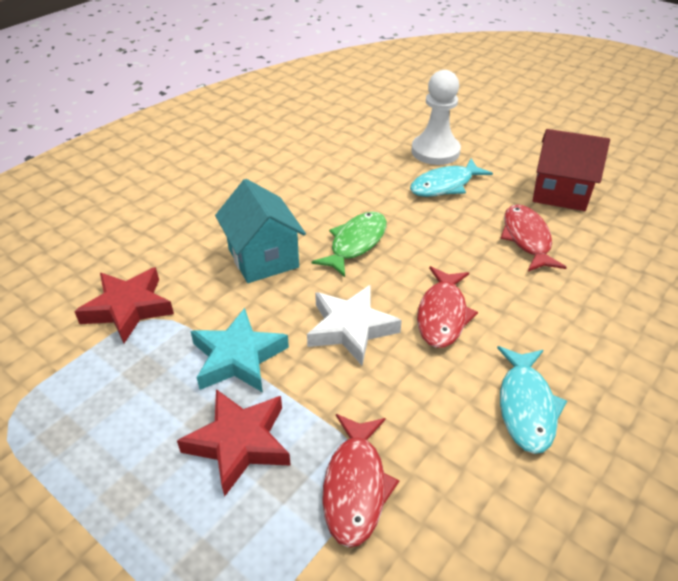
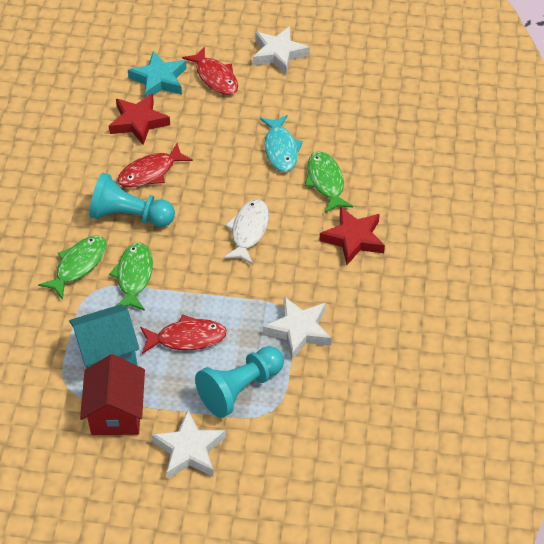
green fish: 1 -> 3
turquoise fish: 2 -> 1
turquoise pawn: 0 -> 2
white fish: 0 -> 1
white pawn: 1 -> 0
white star: 1 -> 3

